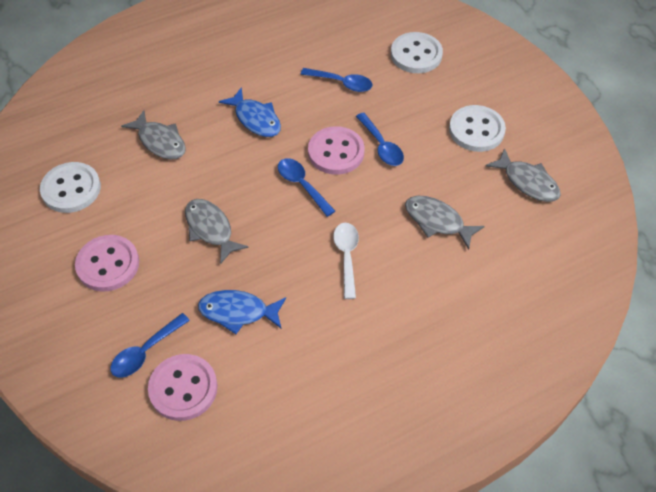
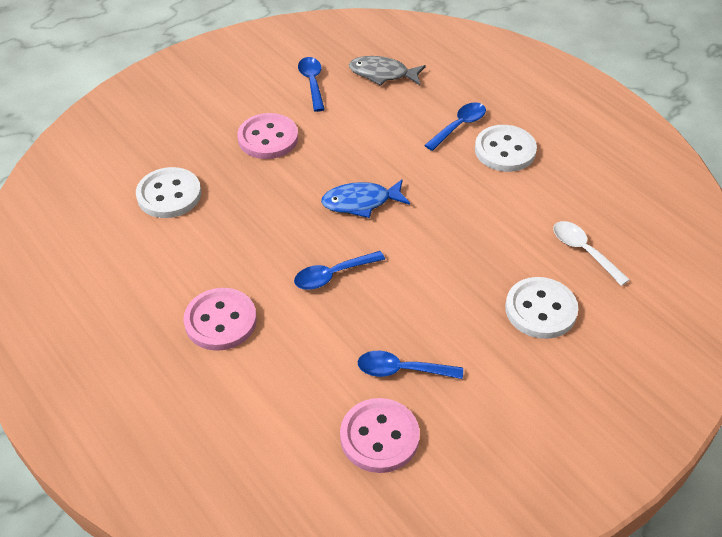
blue fish: 2 -> 1
grey fish: 4 -> 1

